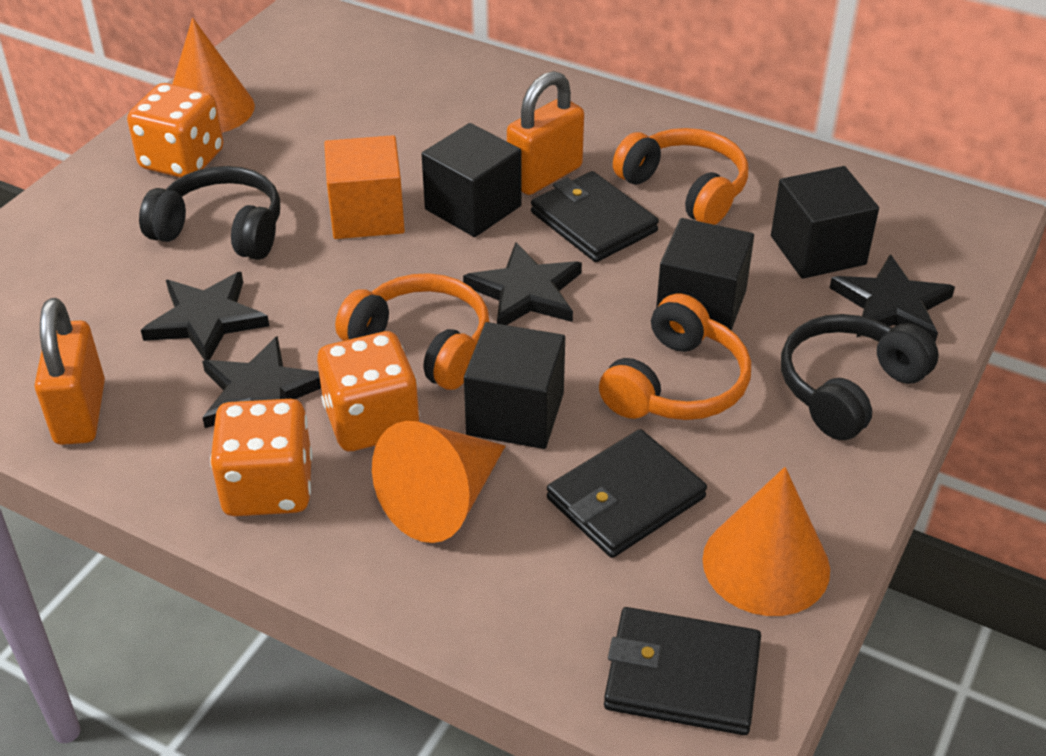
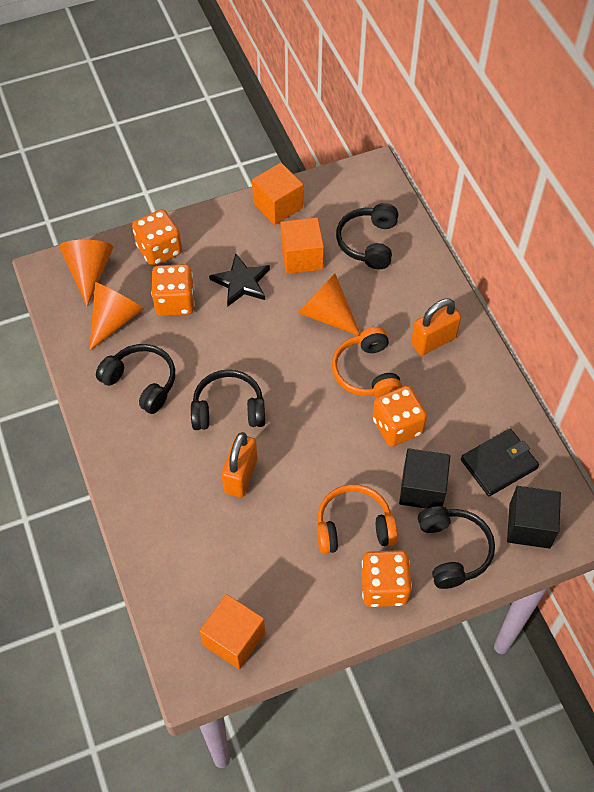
black cube: 4 -> 2
black headphones: 2 -> 4
black star: 4 -> 1
black wallet: 3 -> 1
orange cube: 1 -> 3
orange dice: 3 -> 4
orange headphones: 3 -> 2

